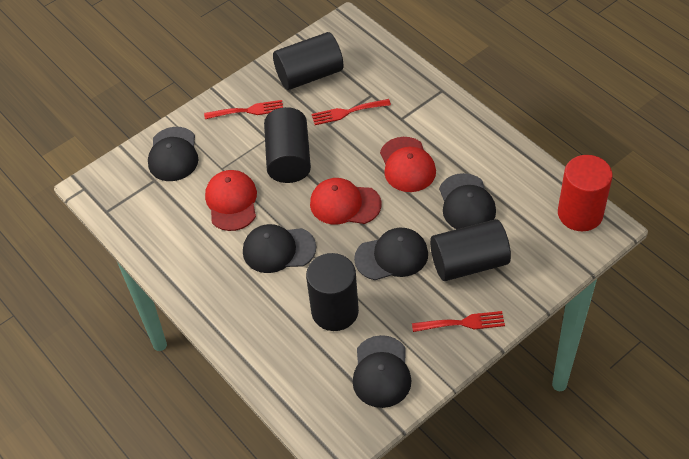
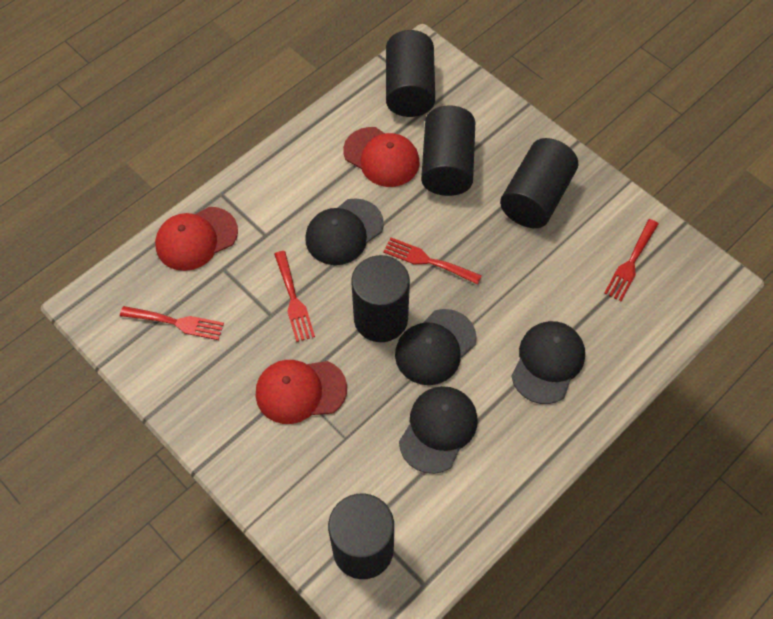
black cap: 5 -> 4
black cylinder: 4 -> 5
red cylinder: 1 -> 0
red fork: 3 -> 4

